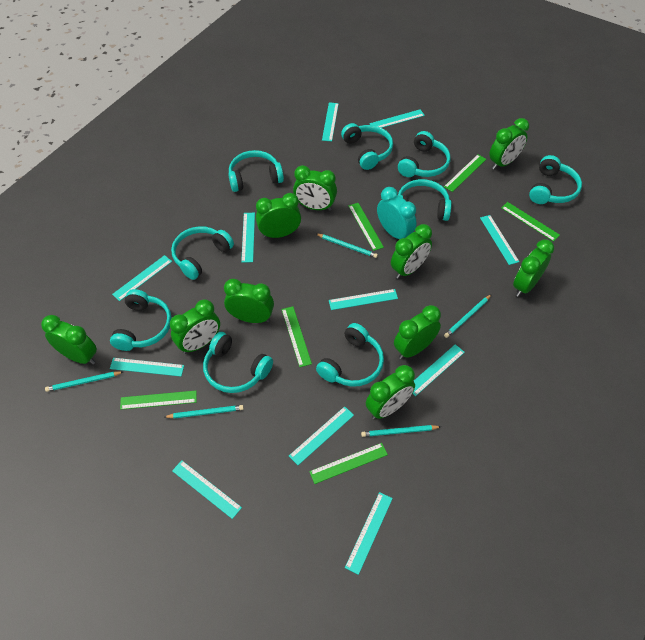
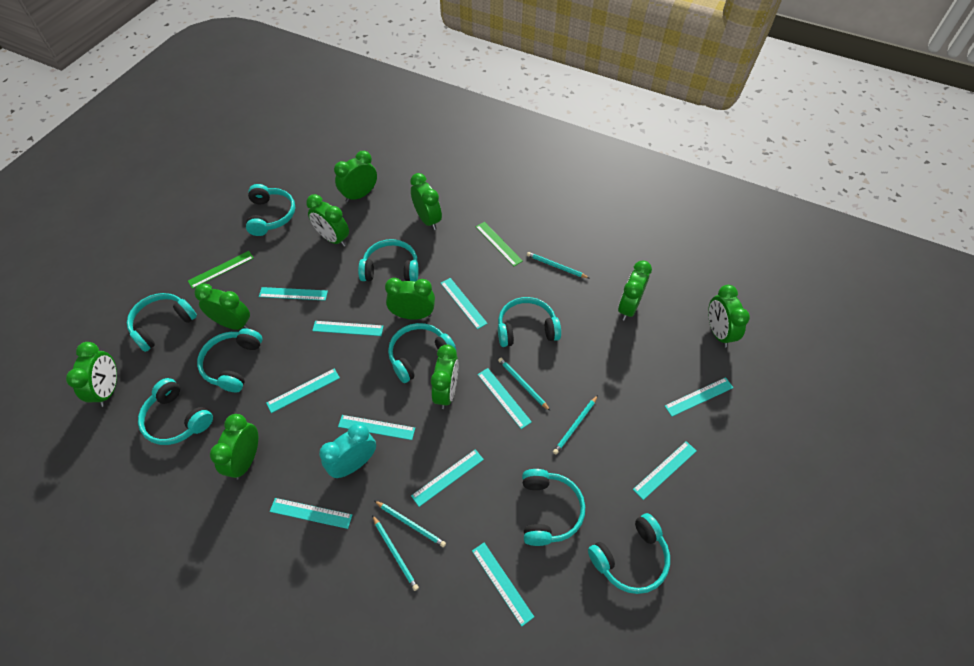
green ruler: 6 -> 2

